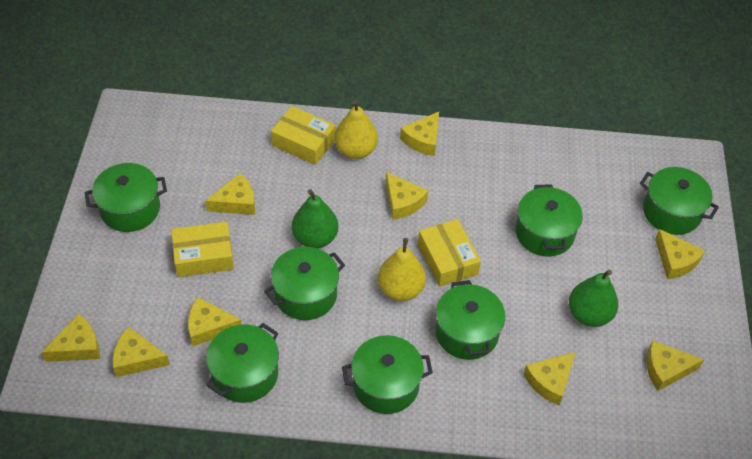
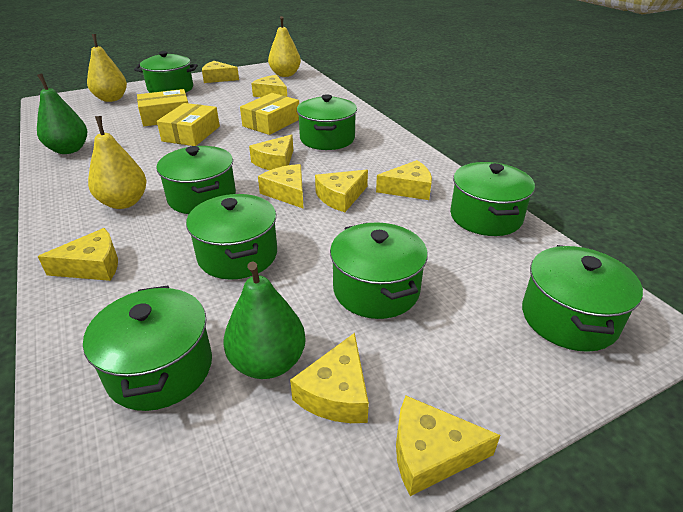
green pot: 7 -> 8
yellow pear: 2 -> 3

